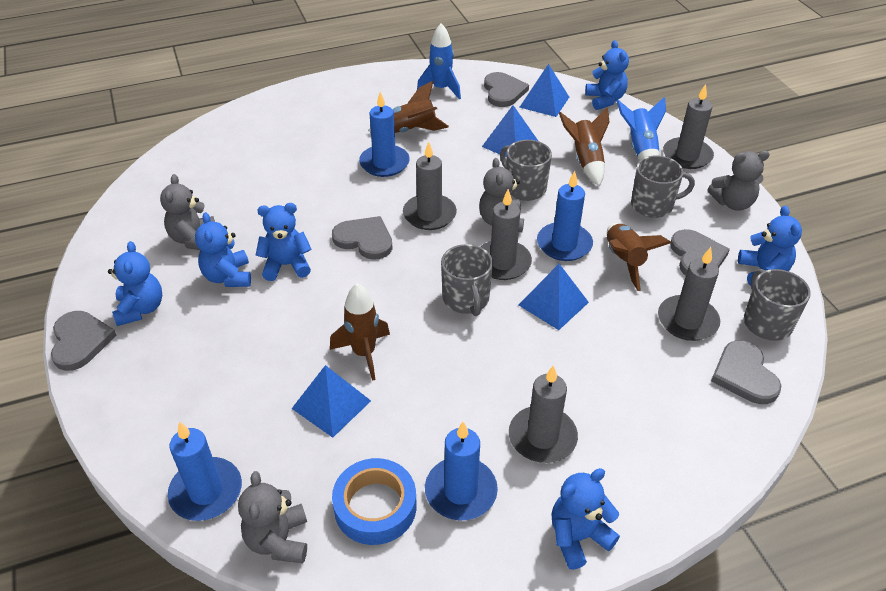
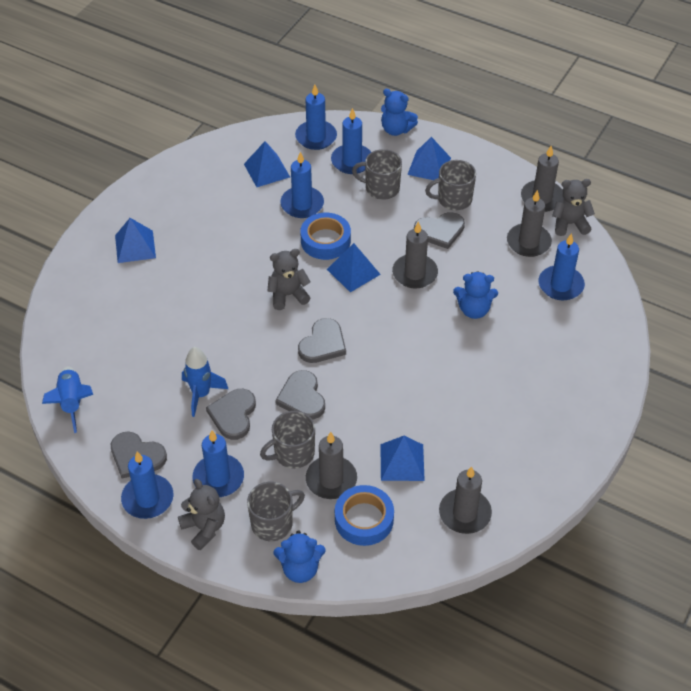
blue candle: 4 -> 6
blue pyramid: 4 -> 5
blue tape: 1 -> 2
blue teddy bear: 6 -> 3
brown rocket: 4 -> 0
grey teddy bear: 4 -> 3

